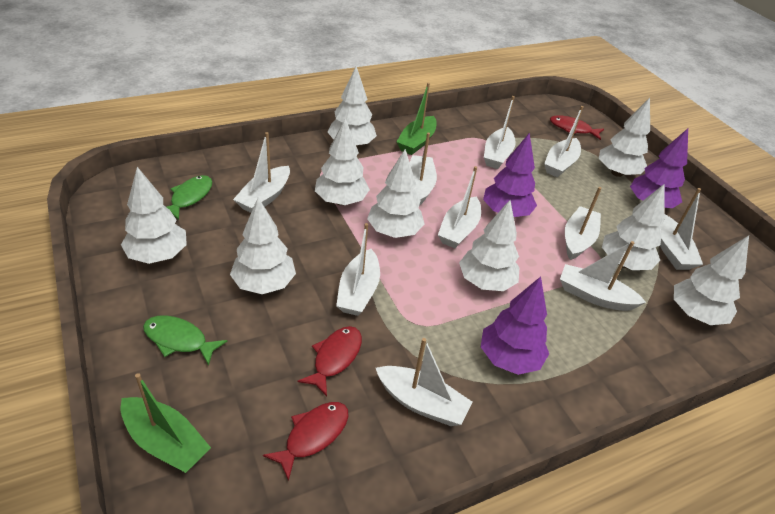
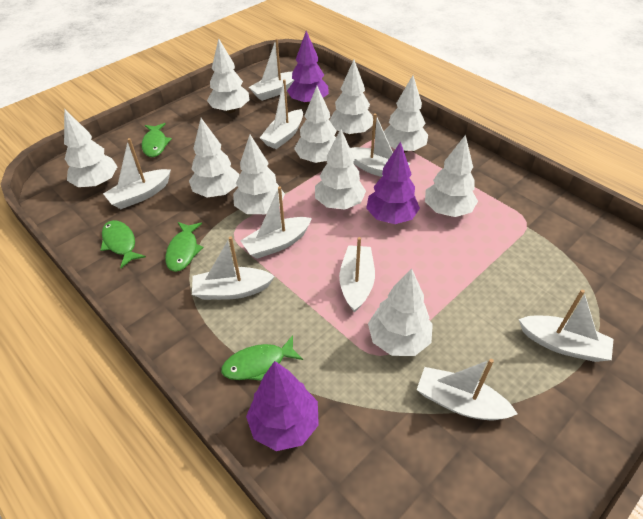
green boat: 2 -> 0
green fish: 2 -> 4
red fish: 3 -> 0
white boat: 10 -> 9
white tree: 9 -> 10

